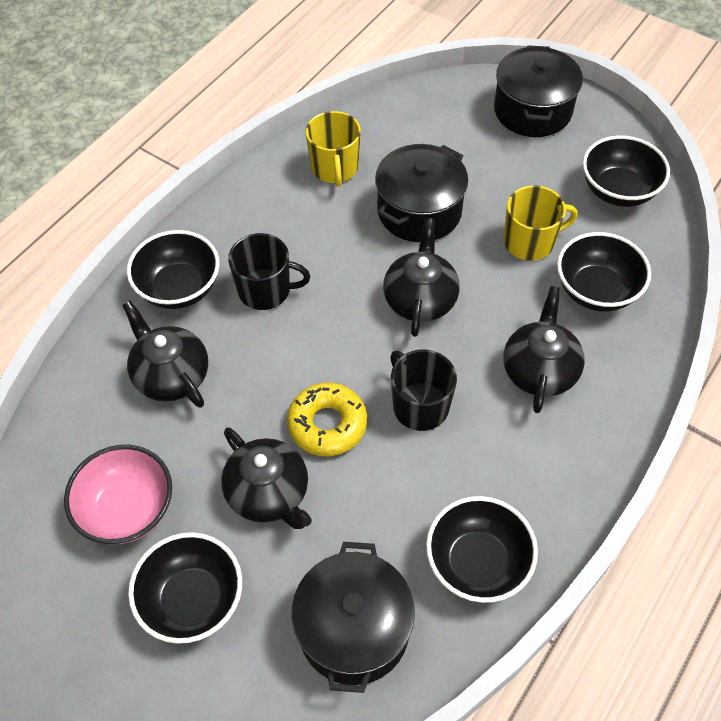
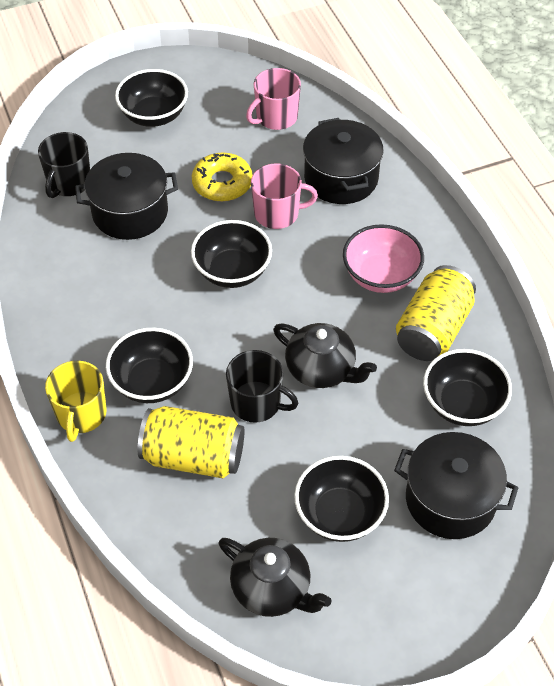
black teapot: 4 -> 2
pink mug: 0 -> 2
yellow can: 0 -> 2
yellow mug: 2 -> 1

